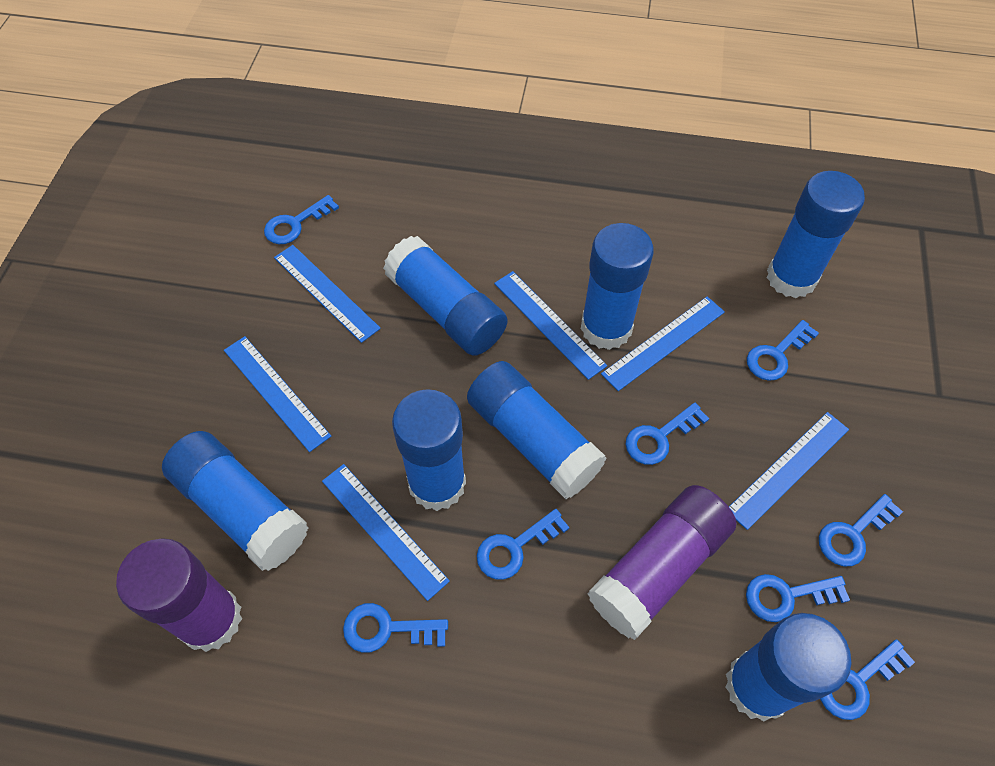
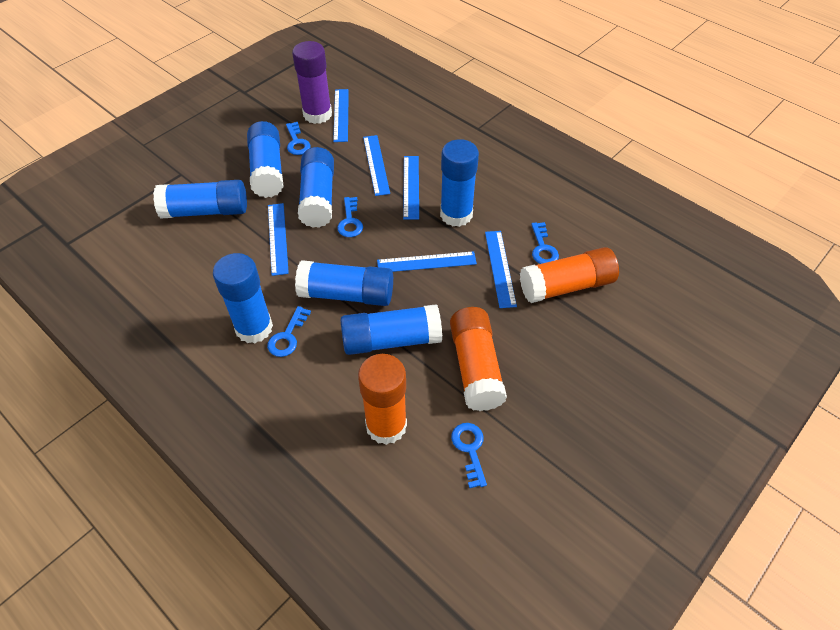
blue key: 8 -> 5
orange glue stick: 0 -> 3
purple glue stick: 2 -> 1

